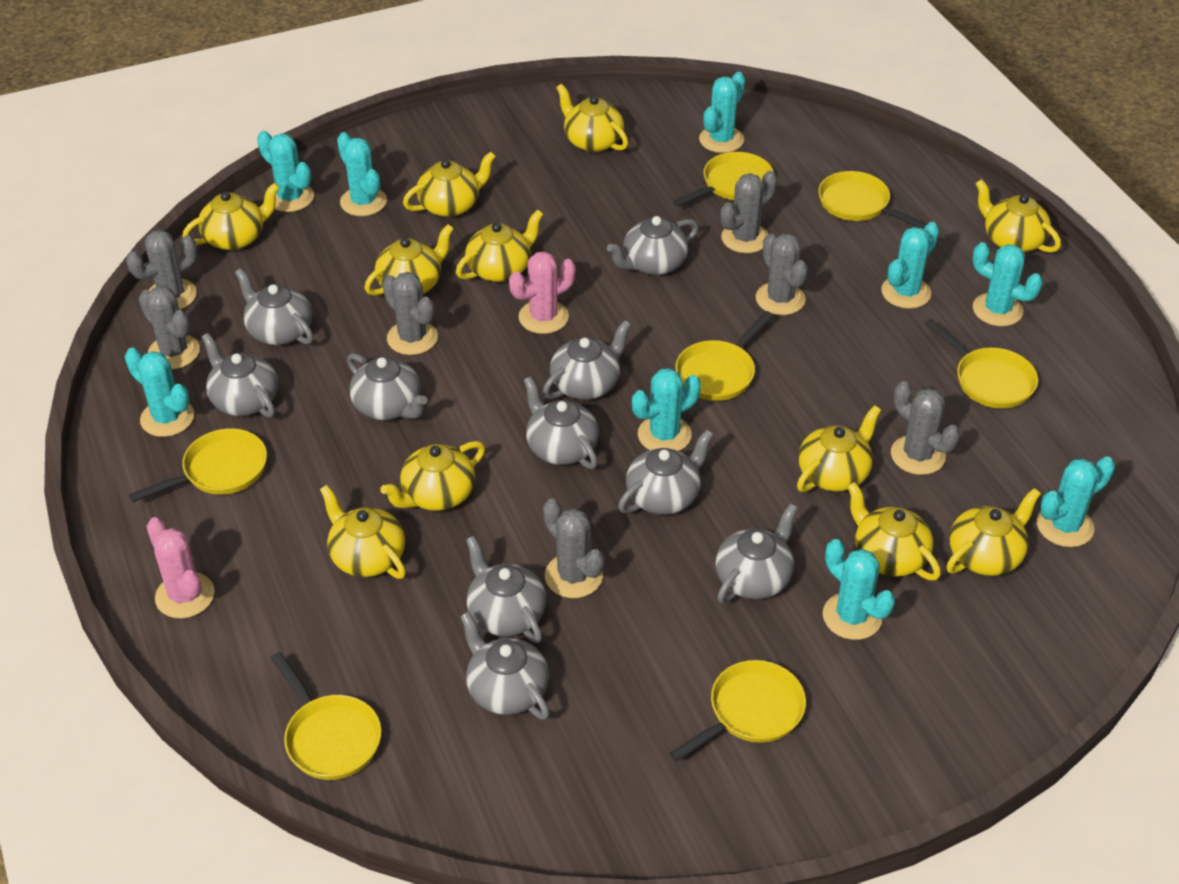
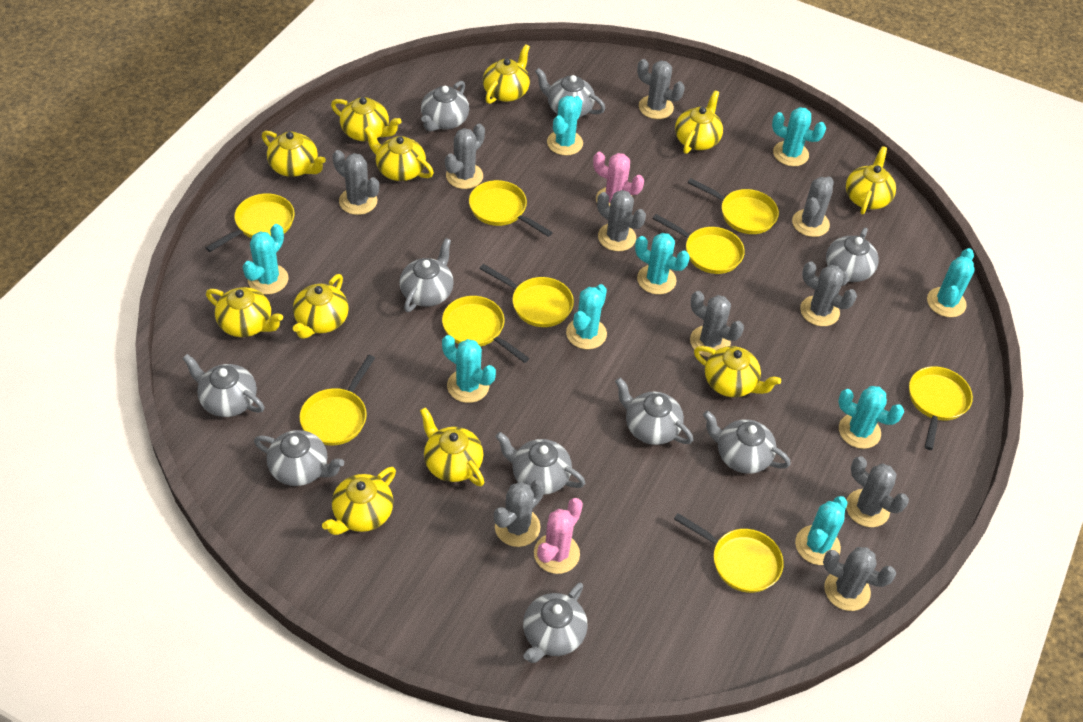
grey cactus: 7 -> 10
yellow pan: 7 -> 9

